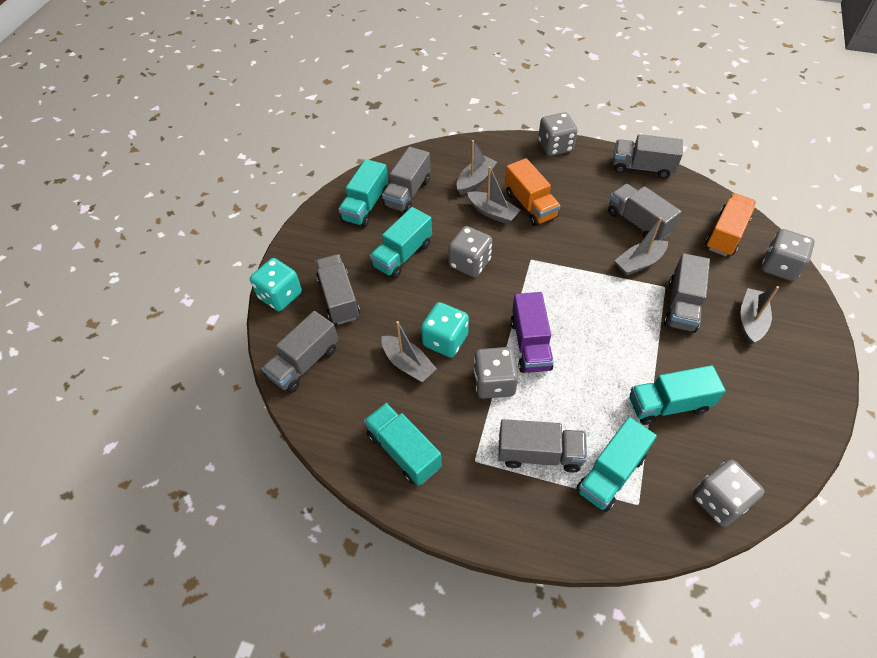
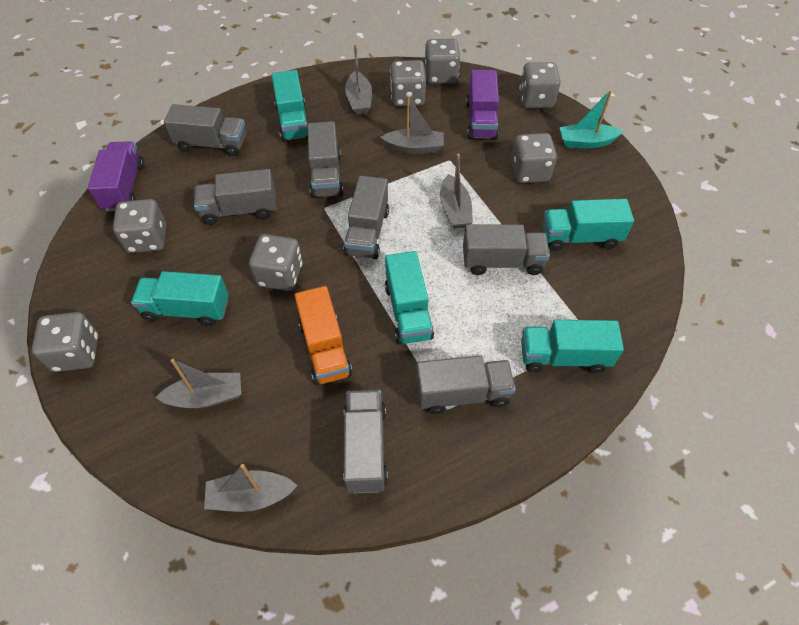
grey dice: 5 -> 7
orange truck: 2 -> 1
purple truck: 1 -> 2
turquoise boat: 0 -> 1
turquoise dice: 2 -> 0

